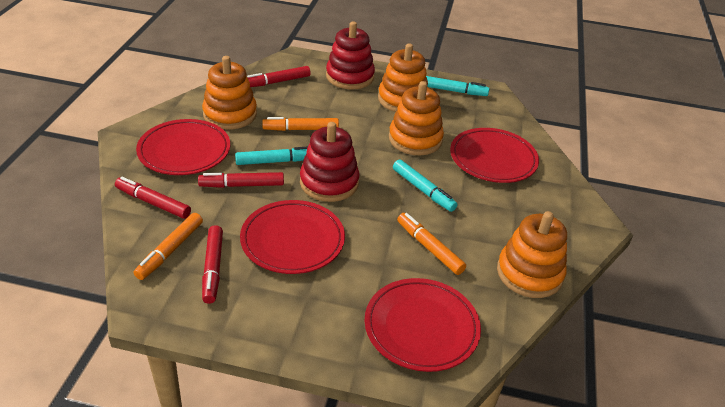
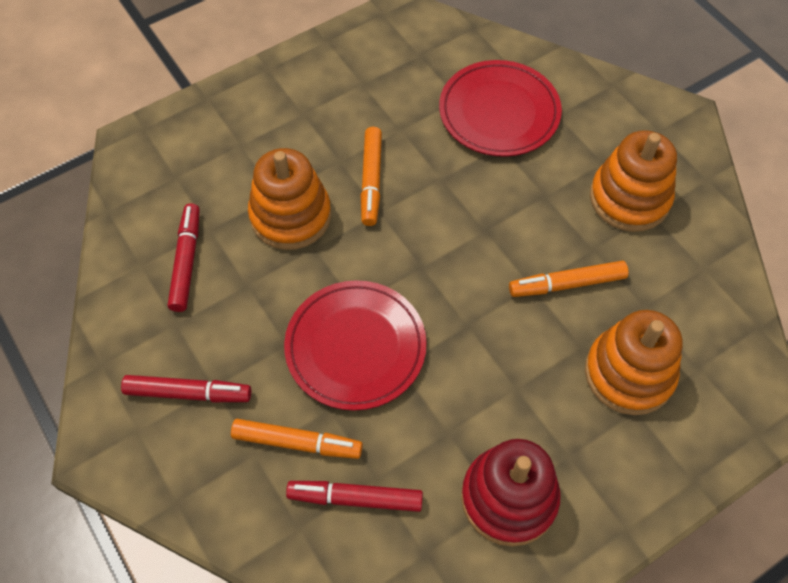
orange stacking toy: 4 -> 3
red marker: 4 -> 3
red plate: 4 -> 2
red stacking toy: 2 -> 1
turquoise marker: 3 -> 0

